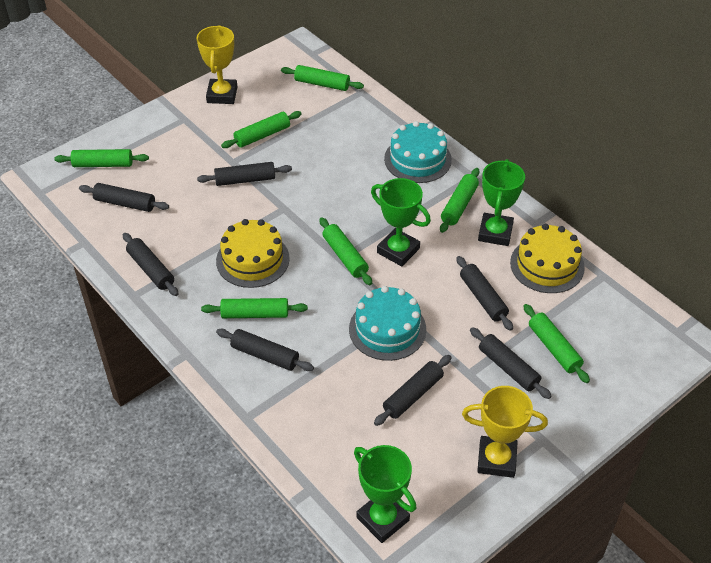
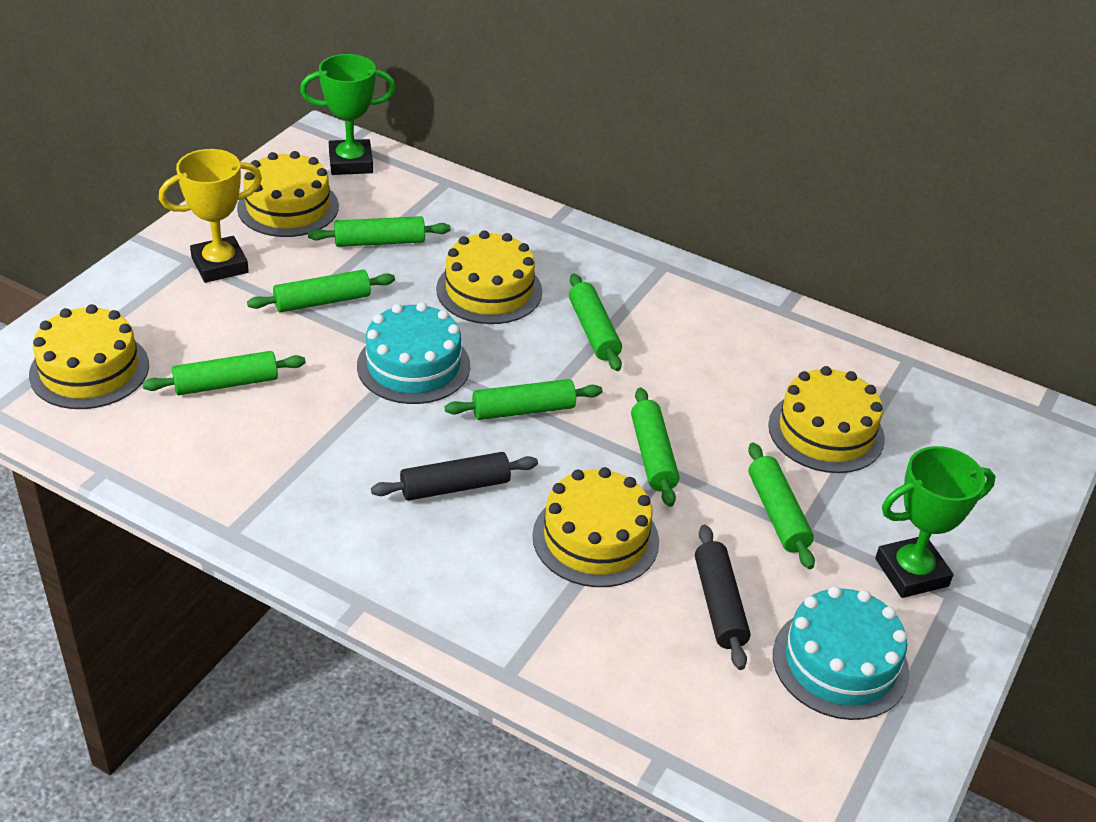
black rolling pin: 7 -> 2
green trophy: 3 -> 2
yellow cake: 2 -> 5
yellow trophy: 2 -> 1

